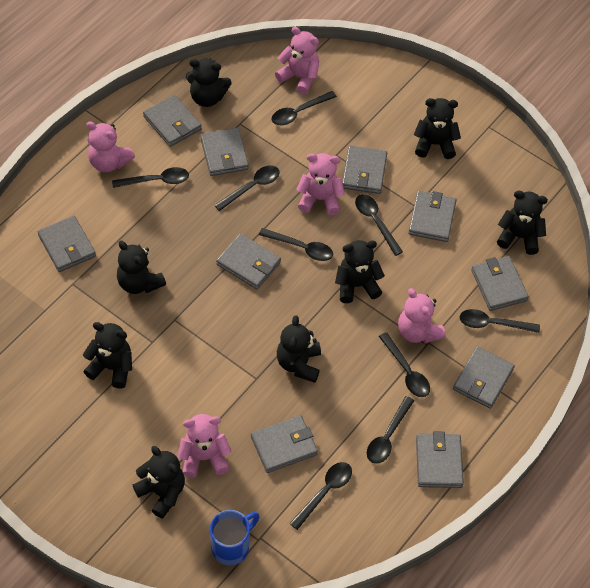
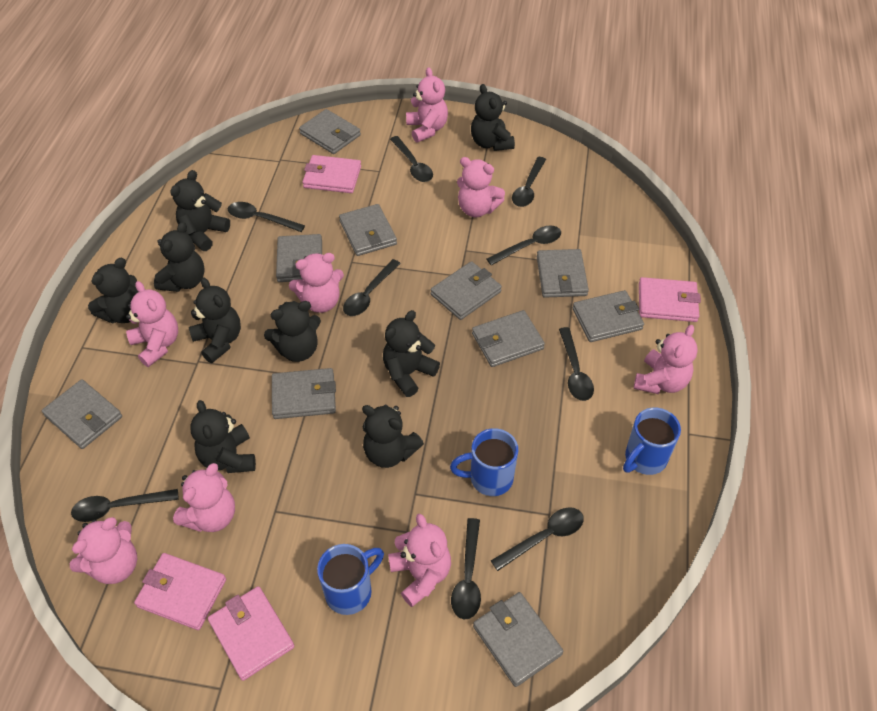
black teddy bear: 8 -> 9
blue mug: 1 -> 3
pink teddy bear: 5 -> 8
pink wallet: 0 -> 4

